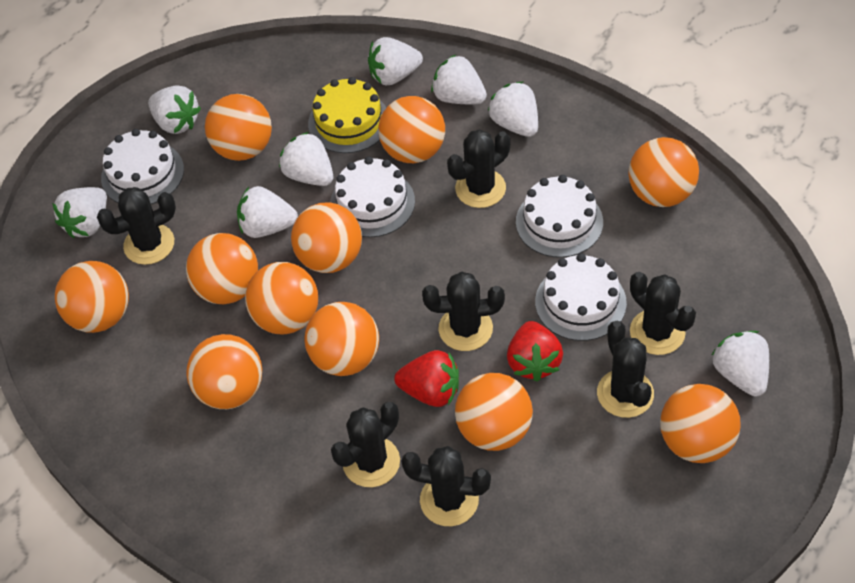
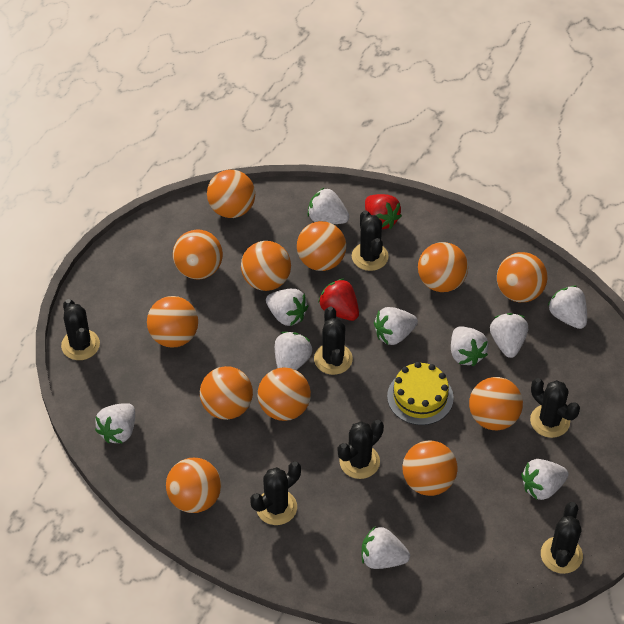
orange ball: 11 -> 12
white cake: 4 -> 0
white strawberry: 8 -> 10

